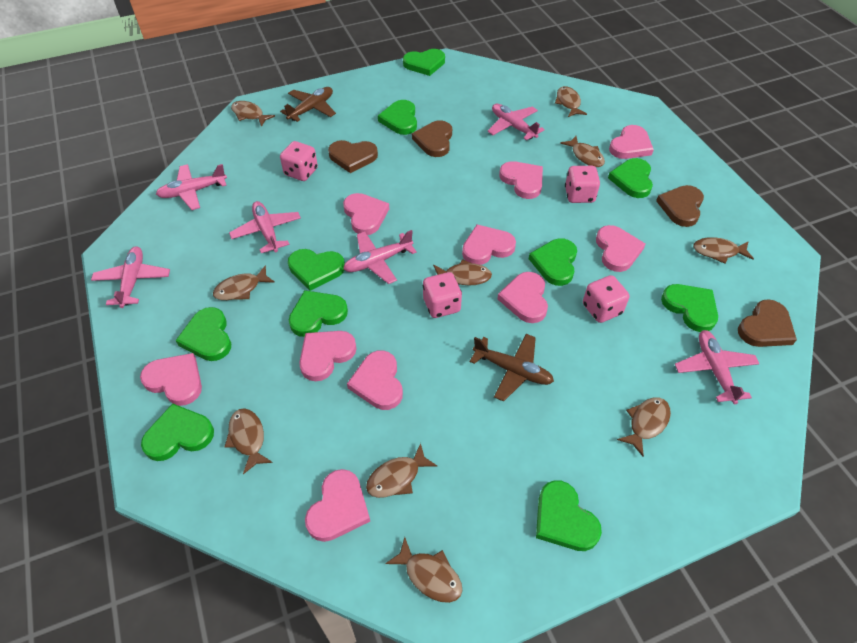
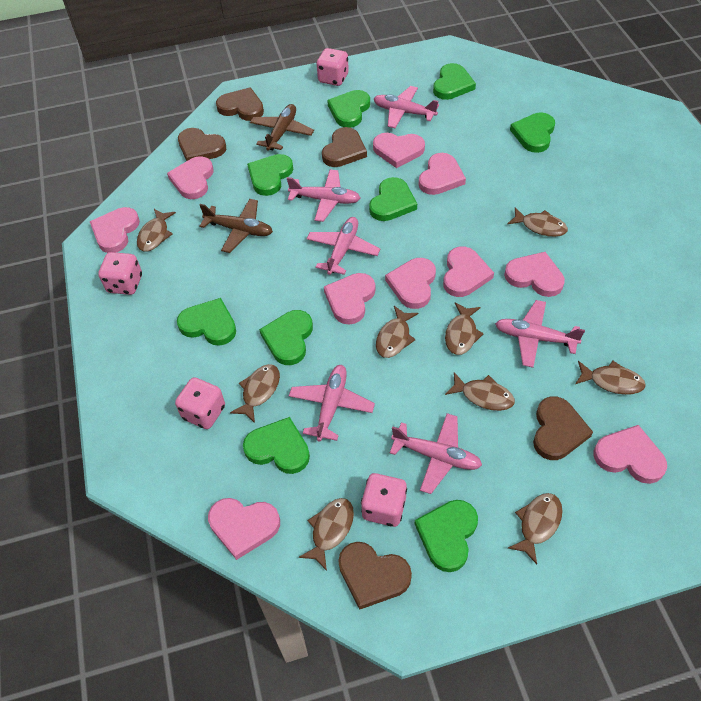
brown fish: 10 -> 9
brown heart: 4 -> 5
green heart: 10 -> 9

